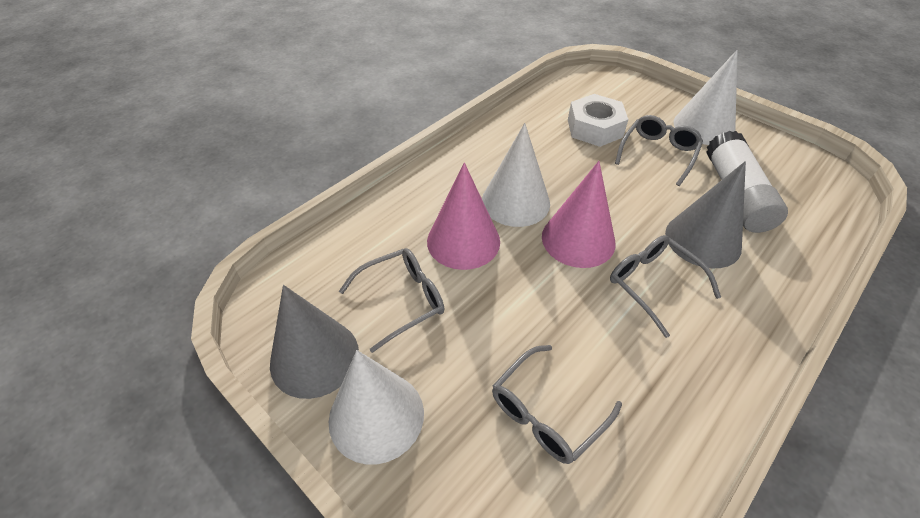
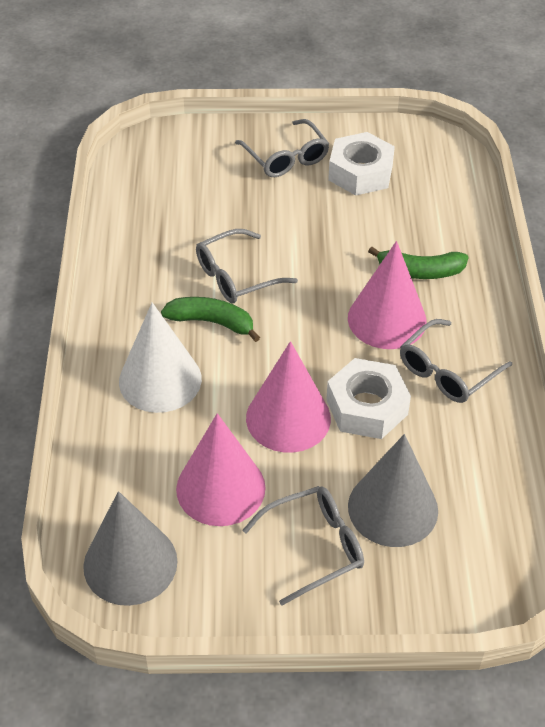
green banana: 0 -> 2
pink cone: 2 -> 3
white cone: 3 -> 1
white glue stick: 1 -> 0
white nut: 1 -> 2

